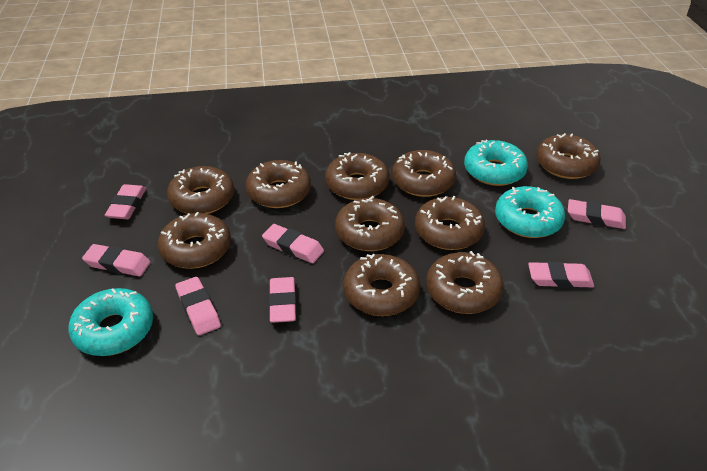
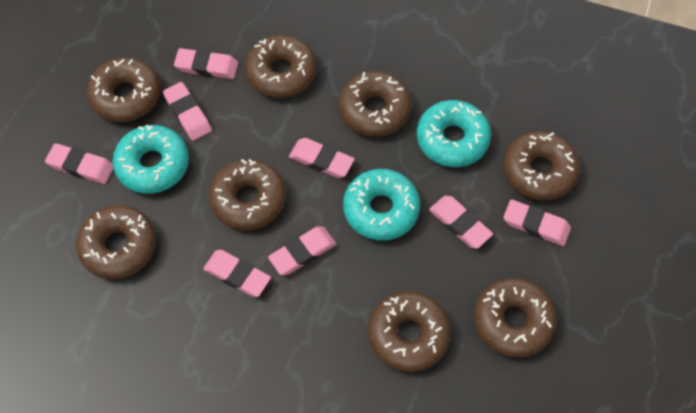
brown donut: 10 -> 8
pink eraser: 7 -> 8

